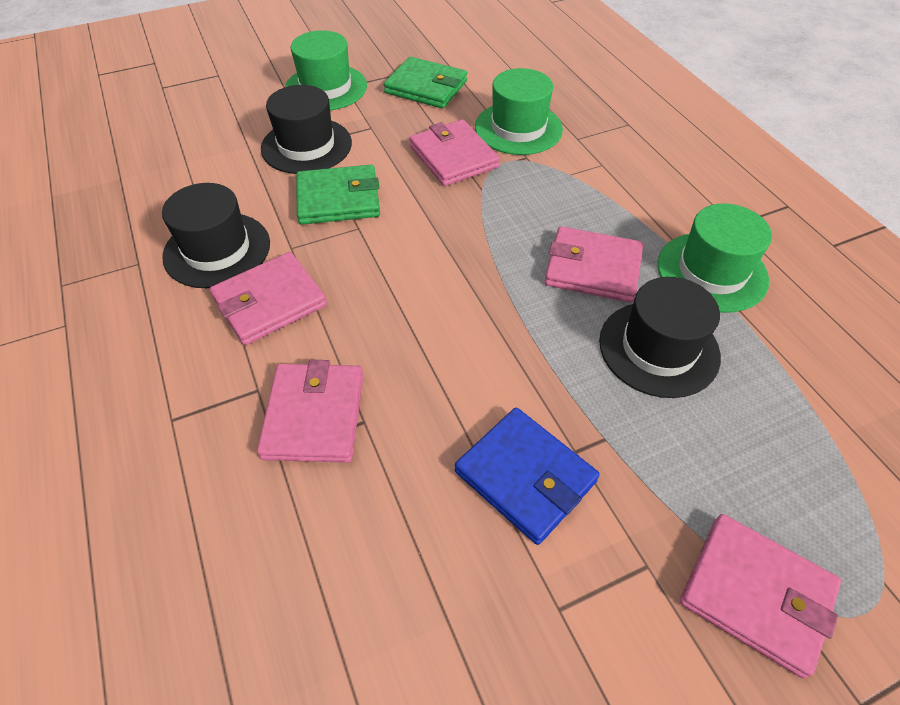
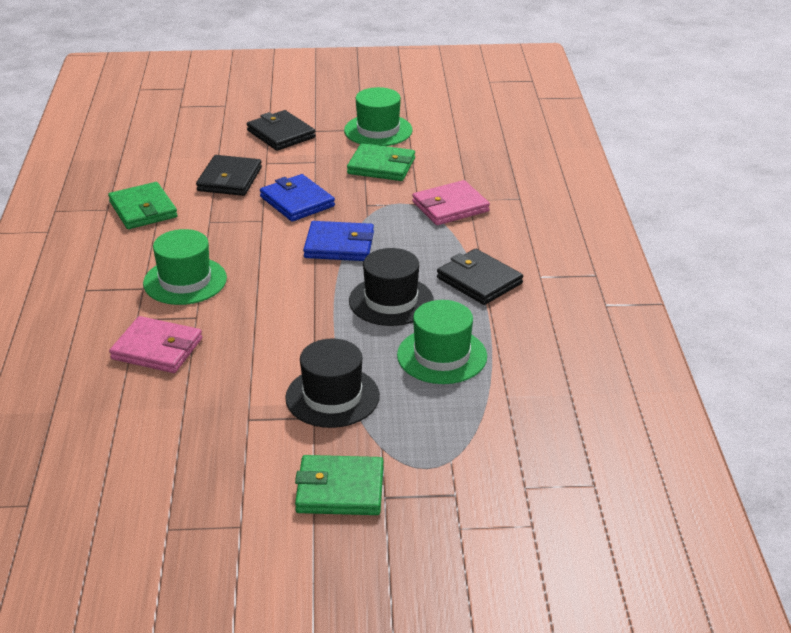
black hat: 3 -> 2
black wallet: 0 -> 3
blue wallet: 1 -> 2
green wallet: 2 -> 3
pink wallet: 5 -> 2

